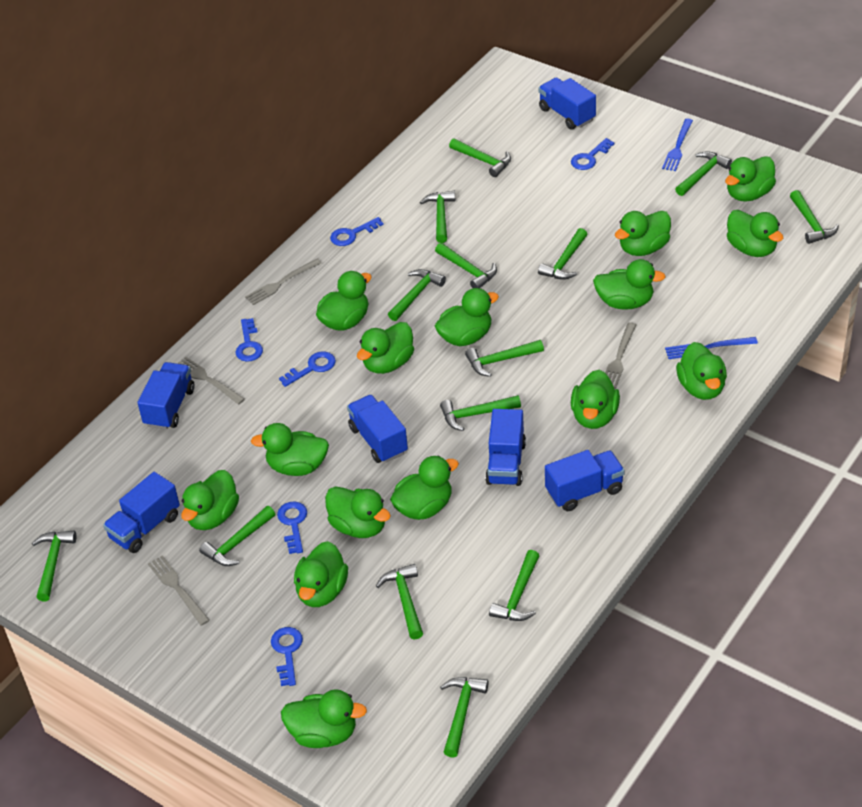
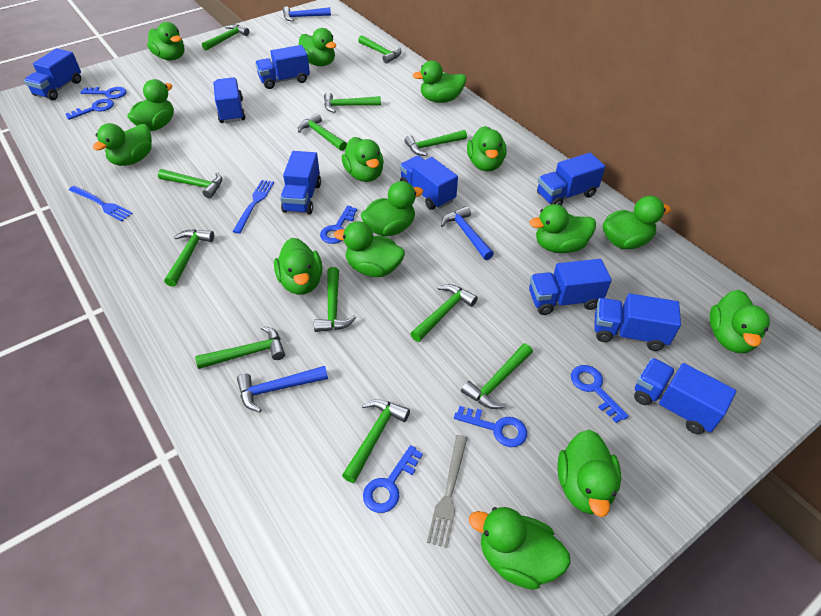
blue hammer: 0 -> 3
blue truck: 6 -> 9
green hammer: 14 -> 12
grey fork: 4 -> 1

